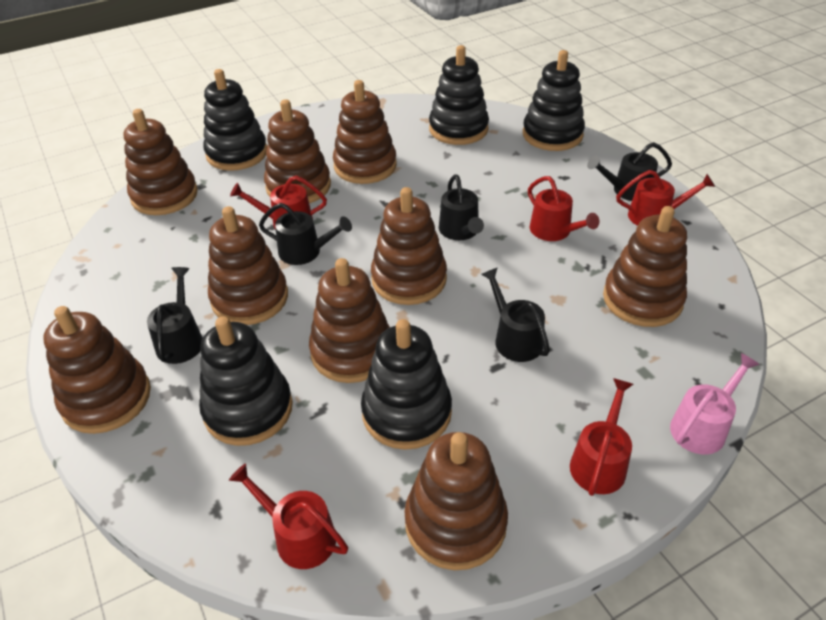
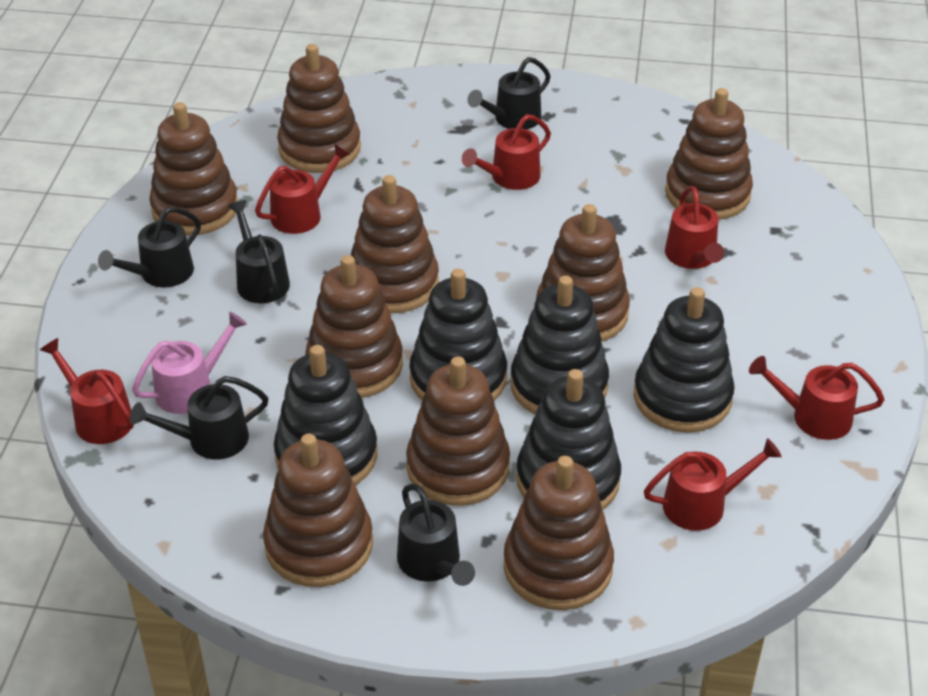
red watering can: 5 -> 6

